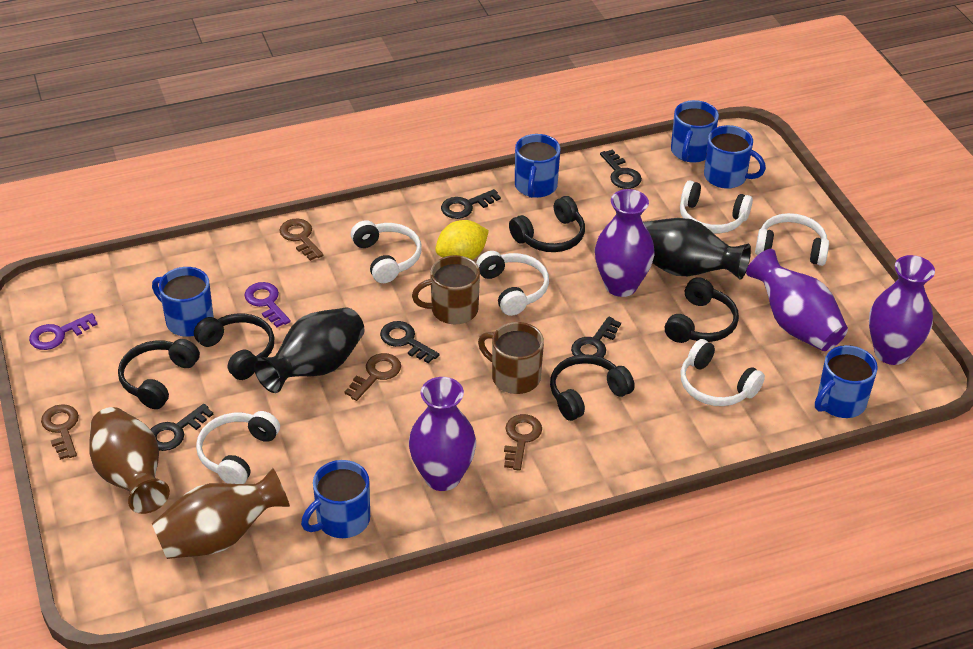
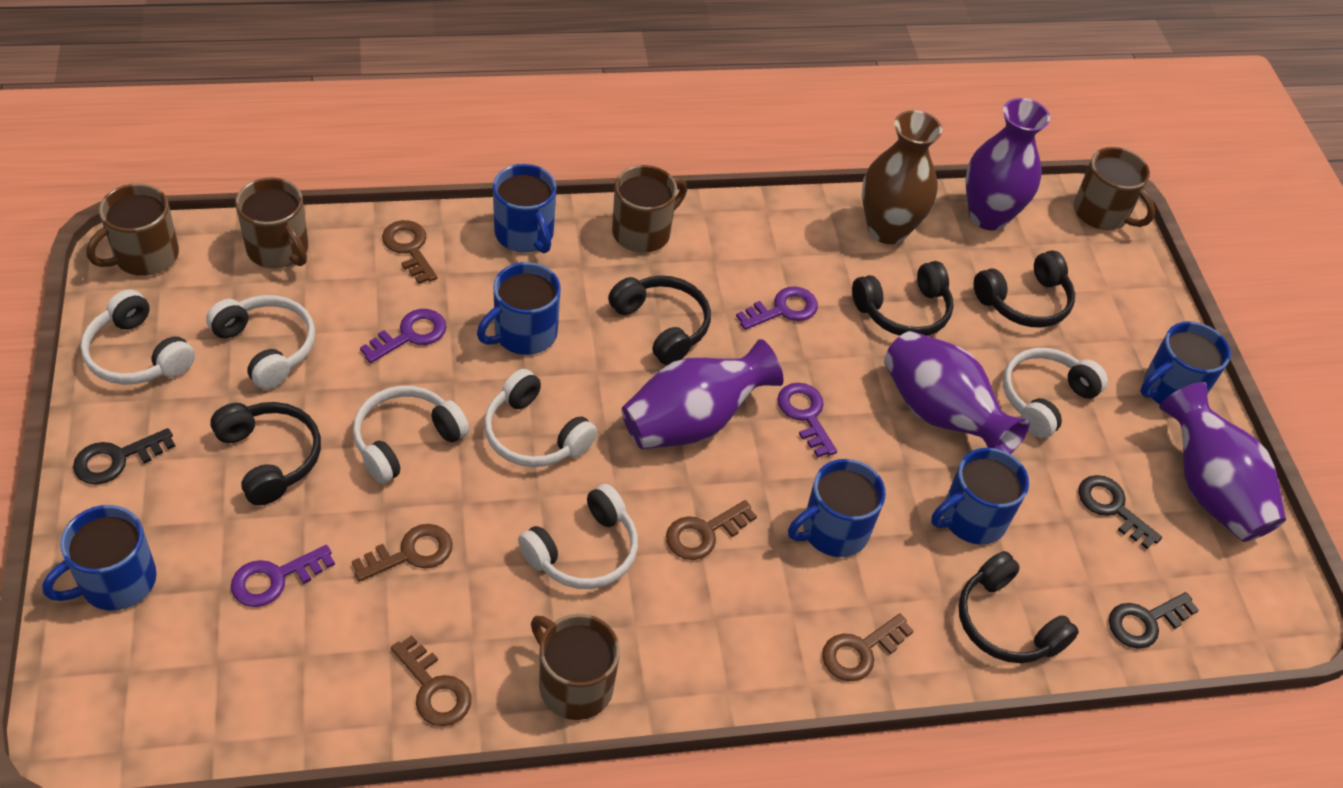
black key: 5 -> 3
black vase: 2 -> 0
brown key: 4 -> 5
brown mug: 2 -> 5
brown vase: 2 -> 1
purple key: 2 -> 4
yellow lemon: 1 -> 0

